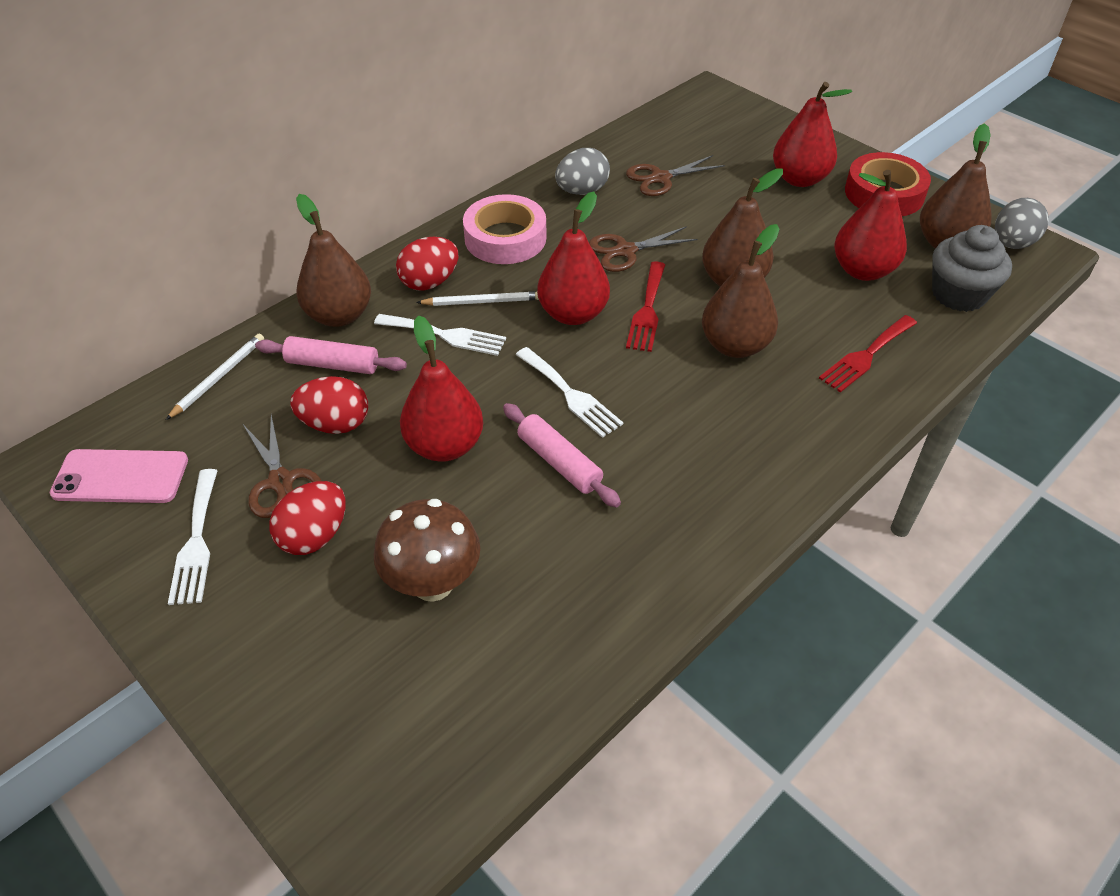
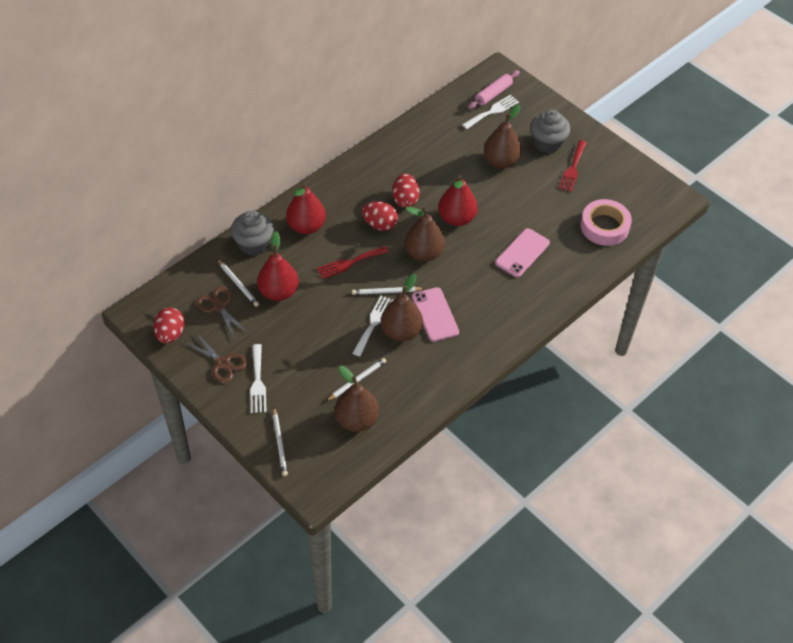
brown mushroom: 1 -> 0
brown scissors: 3 -> 2
grey cupcake: 1 -> 2
grey egg: 2 -> 0
pink phone: 1 -> 2
pink rolling pin: 2 -> 1
red pear: 4 -> 3
red tape: 1 -> 0
white pencil: 2 -> 4

